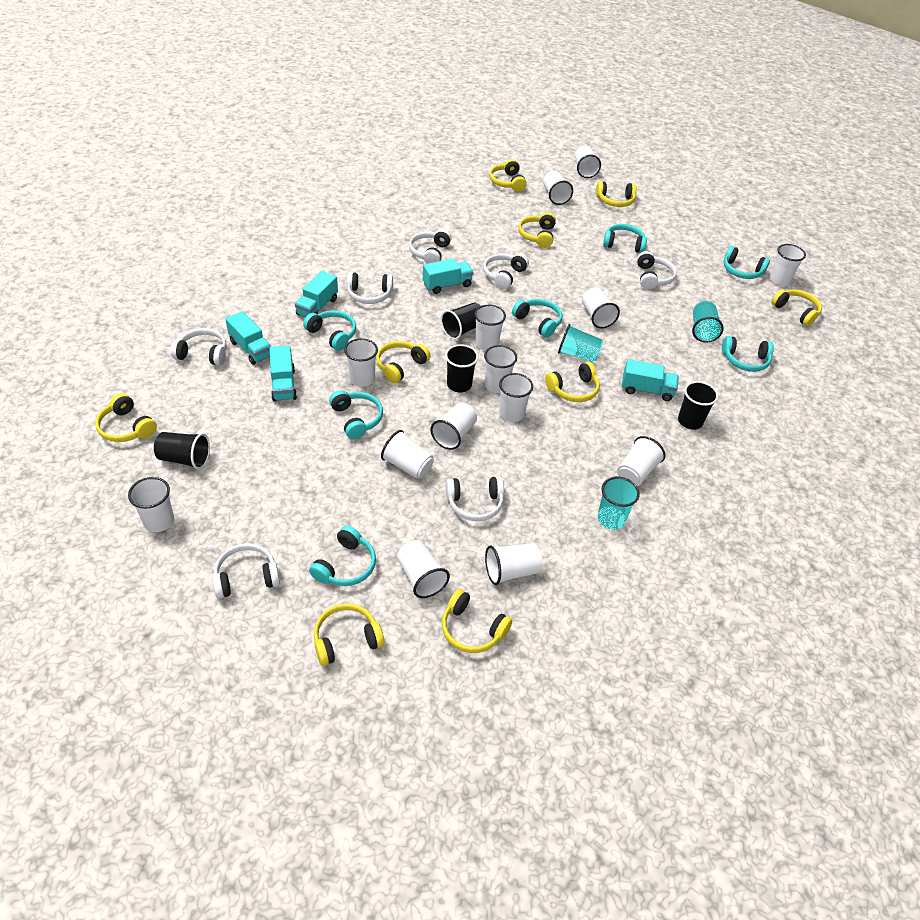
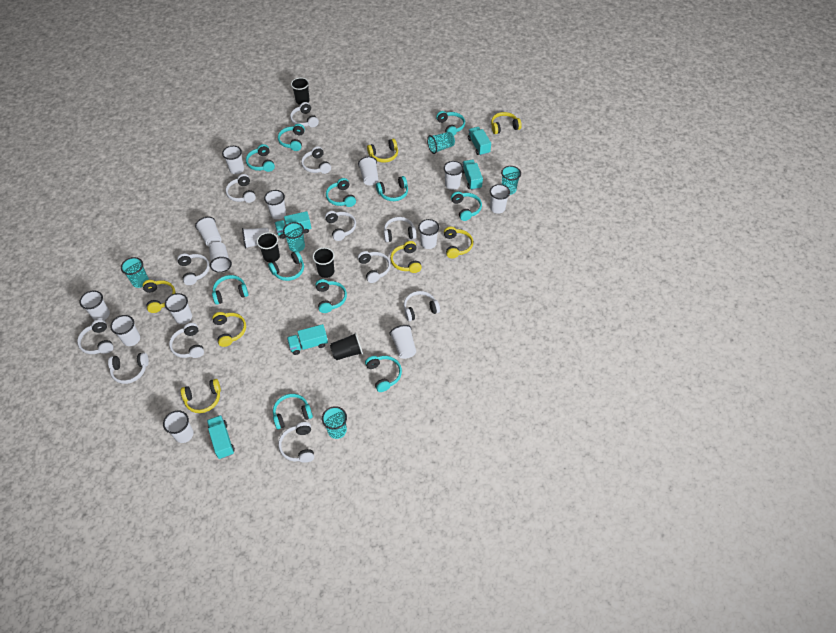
turquoise cup: 3 -> 5
turquoise headphones: 7 -> 11
white headphones: 7 -> 12
yellow headphones: 9 -> 7

